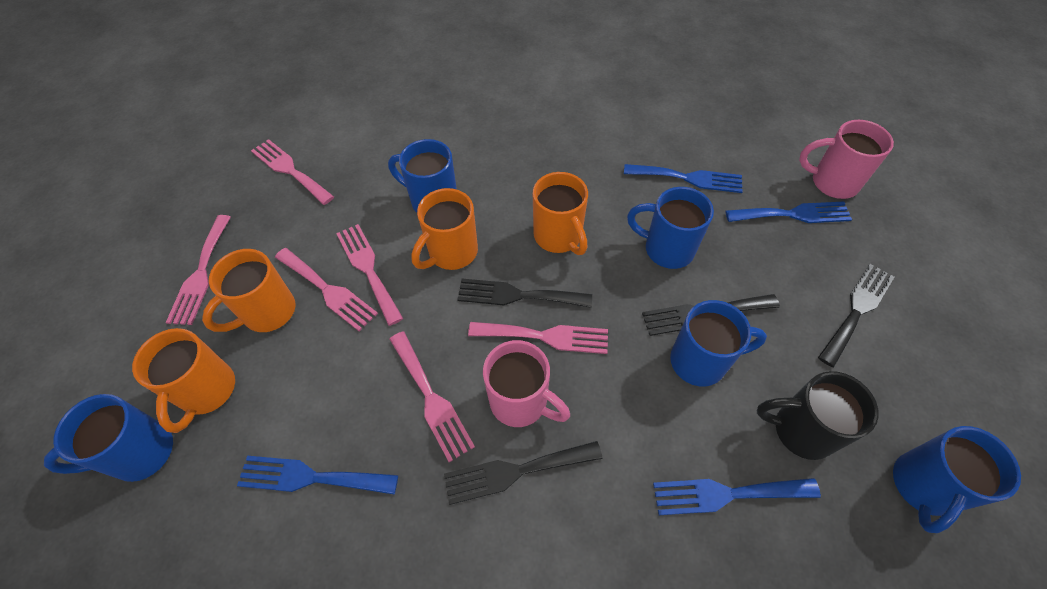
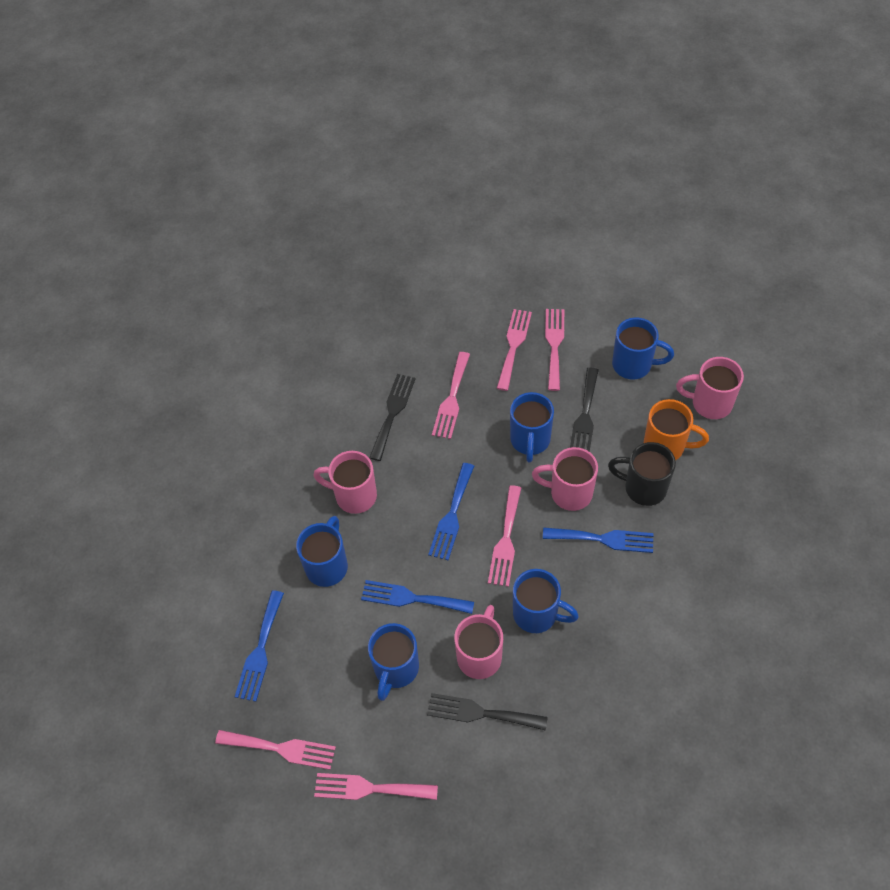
black fork: 4 -> 3
orange mug: 4 -> 1
pink mug: 2 -> 4

